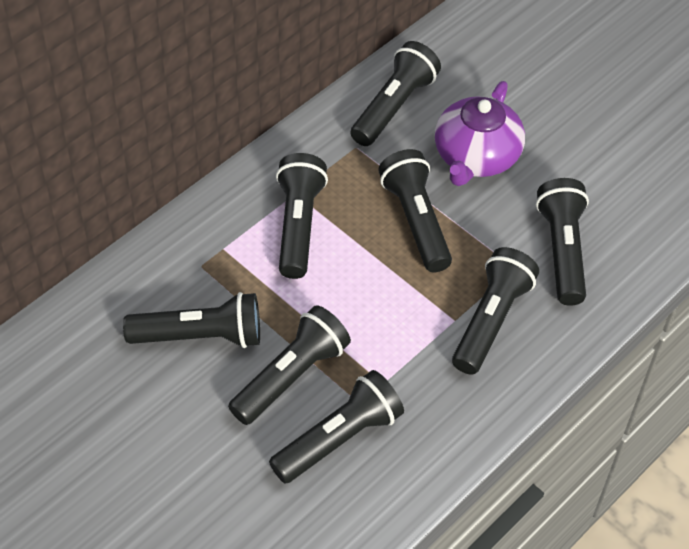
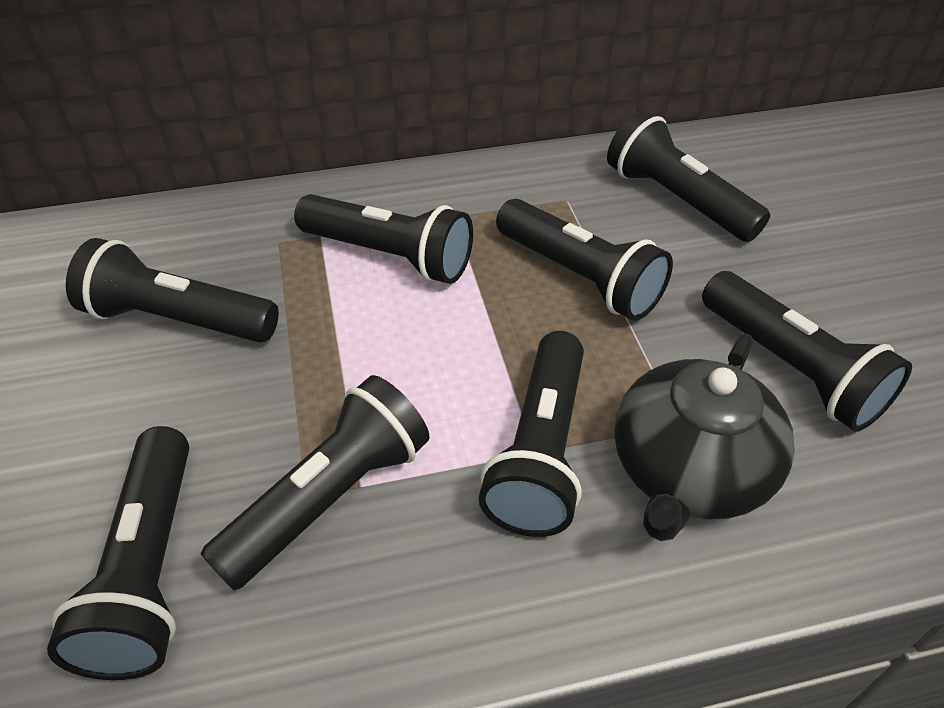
black teapot: 0 -> 1
purple teapot: 1 -> 0

